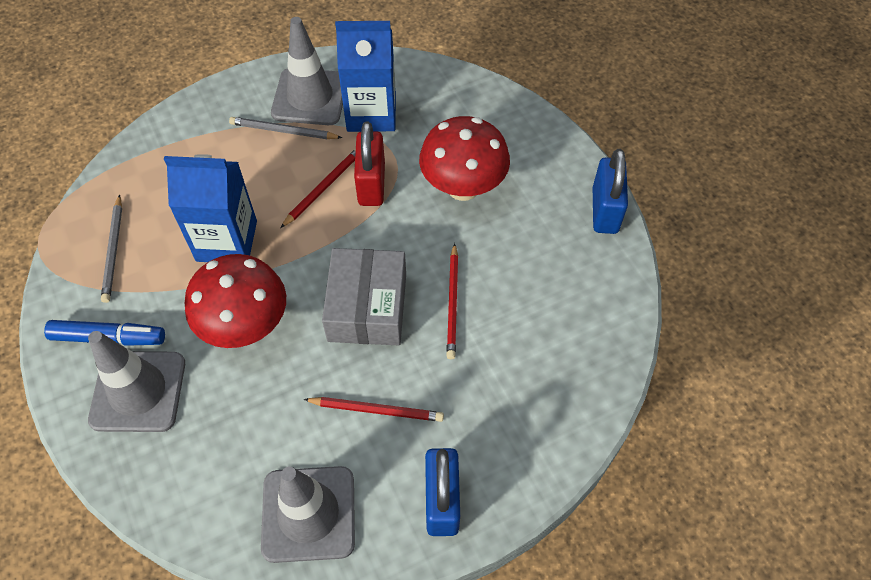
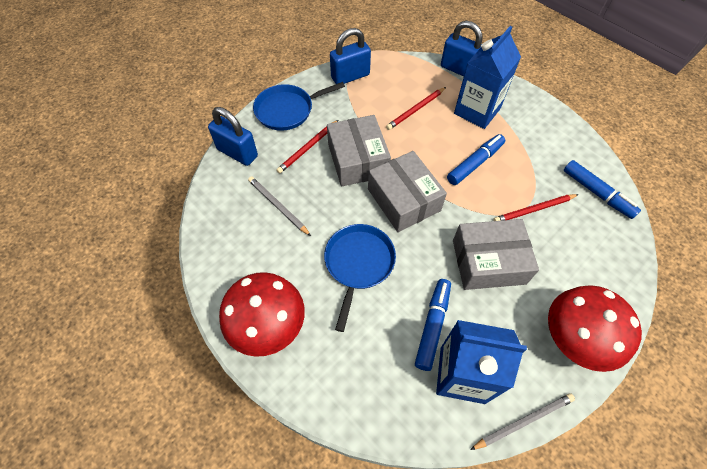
blue marker: 1 -> 3
blue padlock: 2 -> 3
blue pan: 0 -> 2
grey box: 1 -> 3
grey traffic cone: 3 -> 0
red padlock: 1 -> 0

